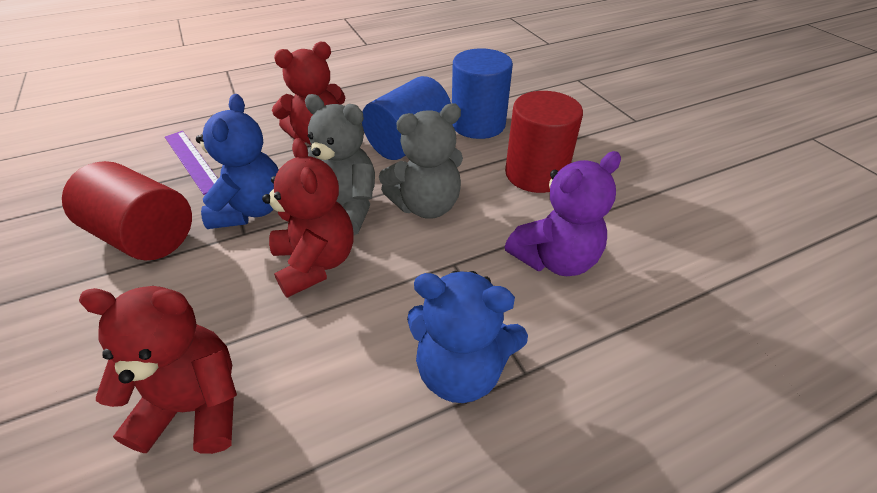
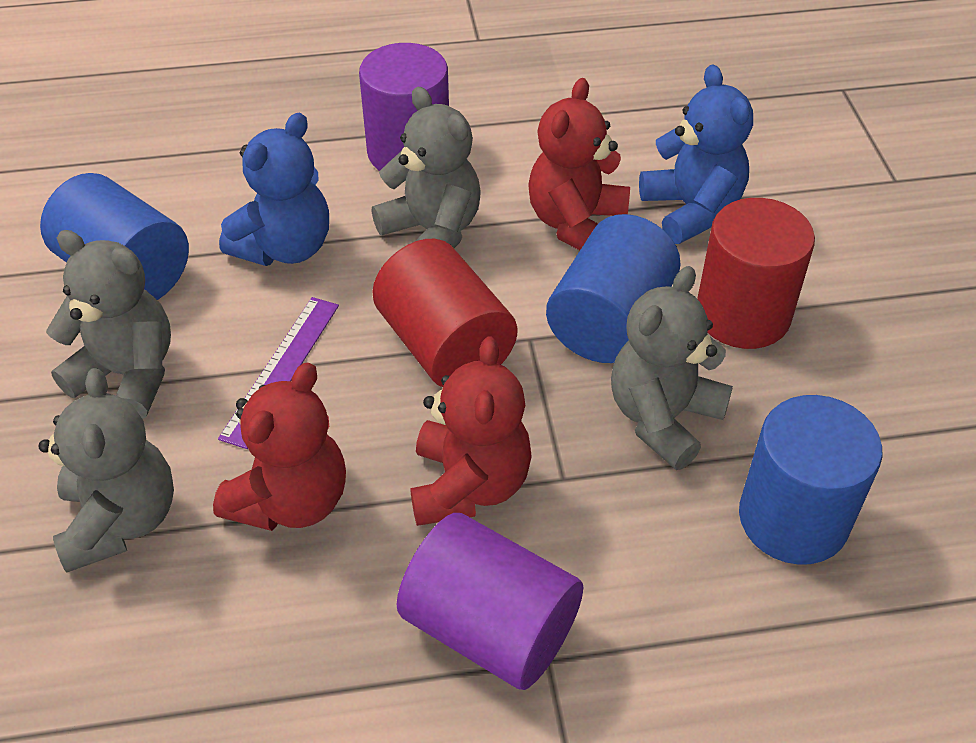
blue cylinder: 2 -> 3
grey teddy bear: 2 -> 4
purple cylinder: 0 -> 2
purple teddy bear: 1 -> 0

